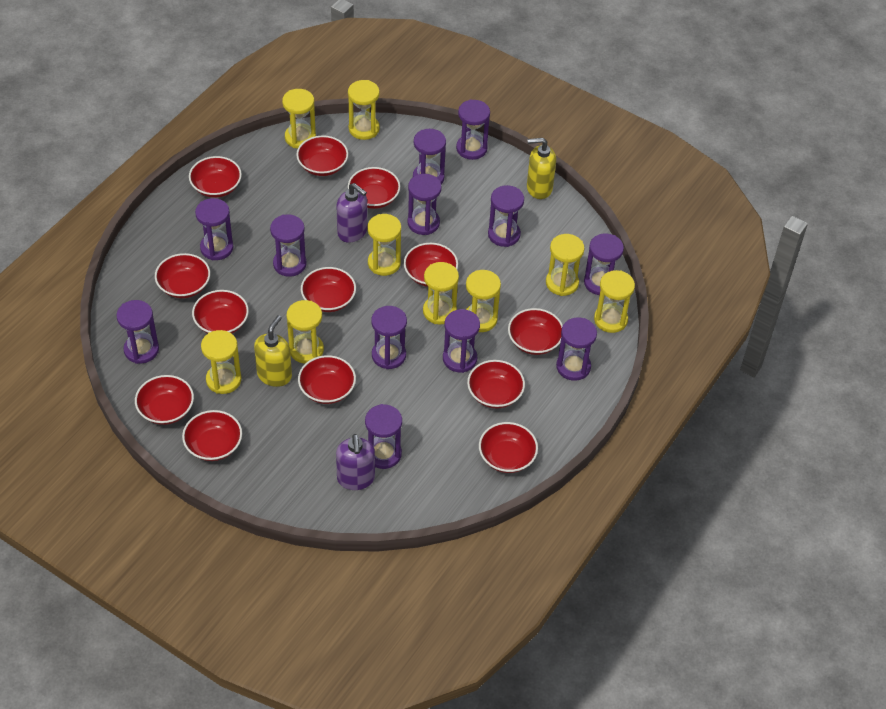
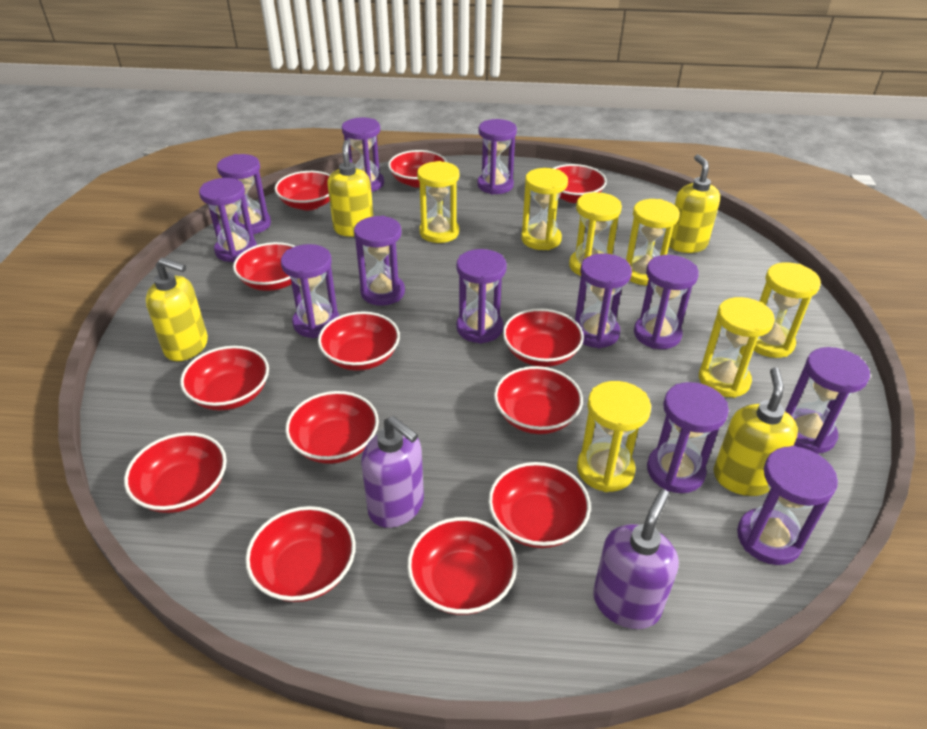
yellow hourglass: 9 -> 7
yellow soap dispenser: 2 -> 4

